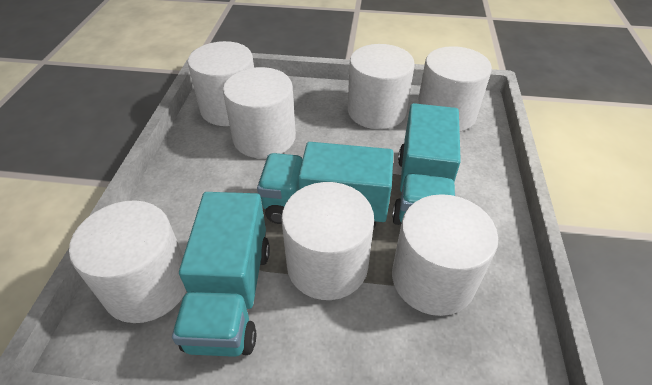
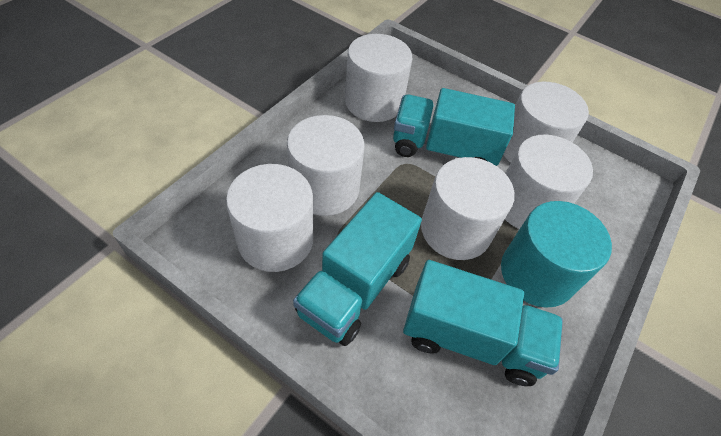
turquoise cylinder: 0 -> 1
white cylinder: 7 -> 6

